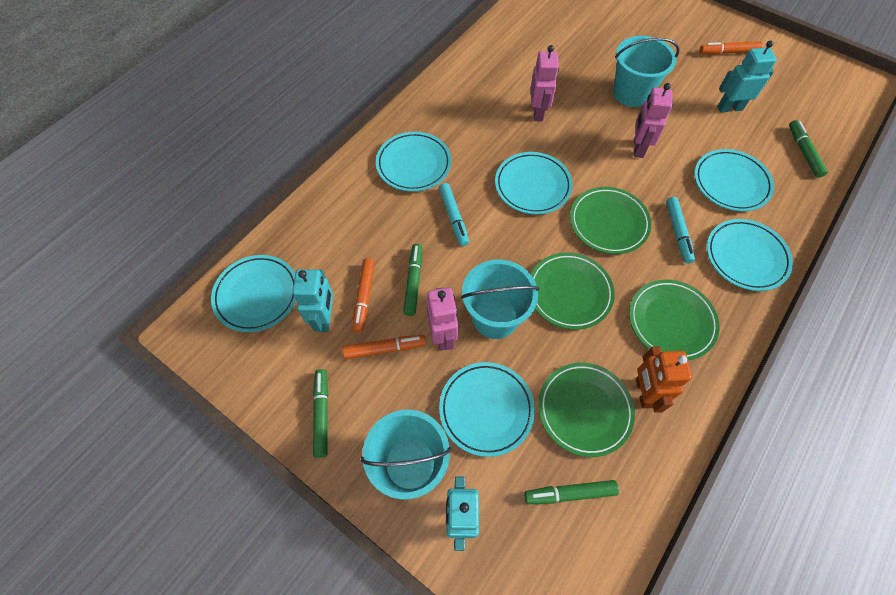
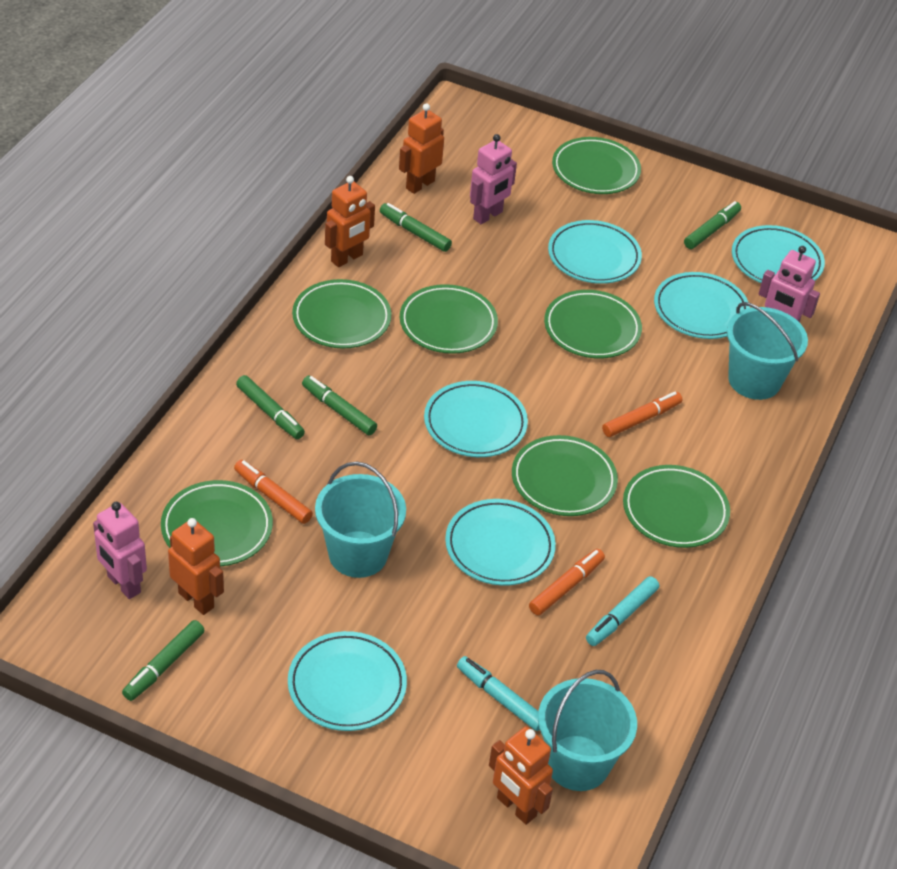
green marker: 4 -> 5
green plate: 4 -> 7
orange robot: 1 -> 4
turquoise robot: 3 -> 0

